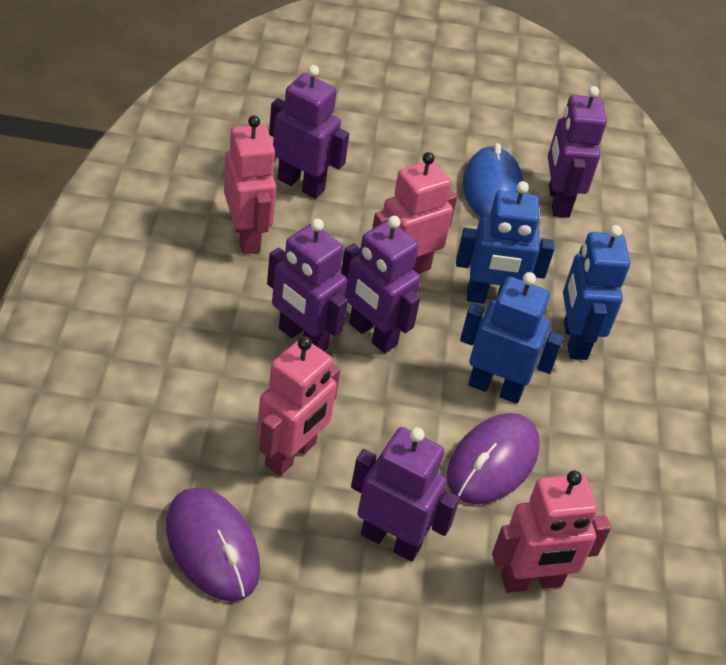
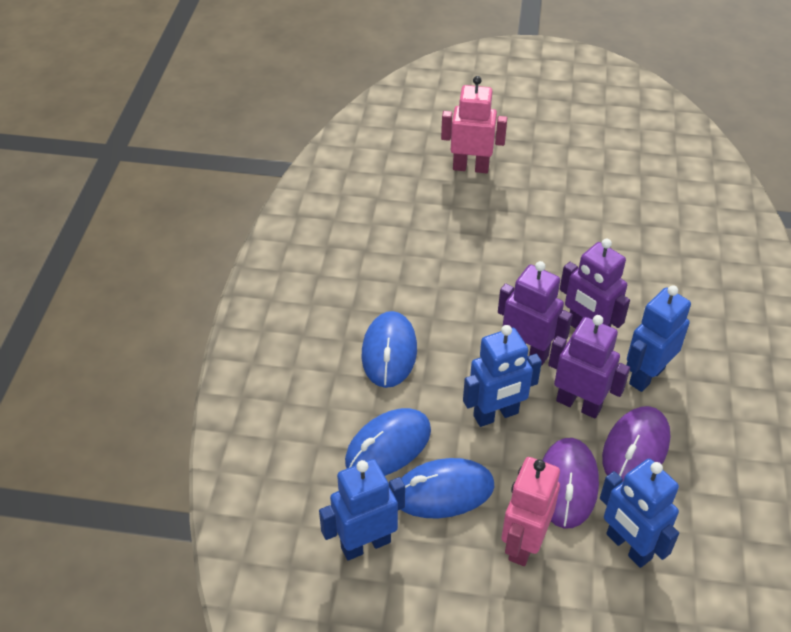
blue mouse: 1 -> 3
blue robot: 3 -> 4
pink robot: 4 -> 2
purple robot: 5 -> 3

